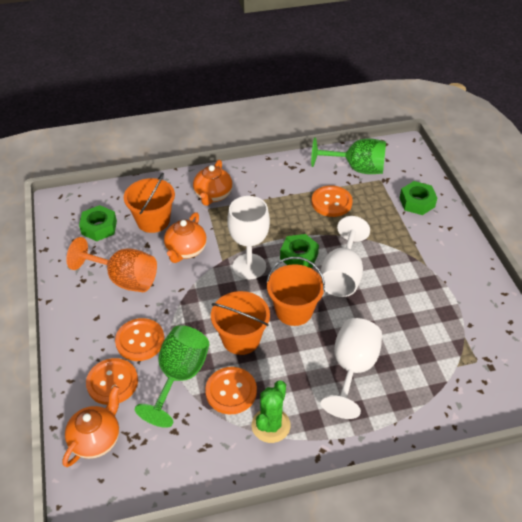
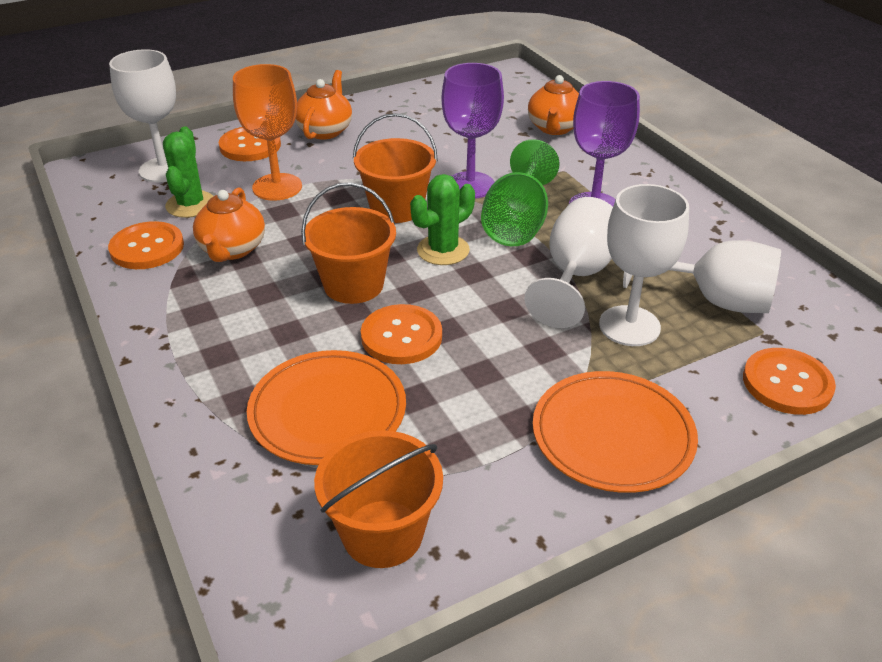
green cactus: 1 -> 2
green goblet: 2 -> 1
green nut: 3 -> 0
orange plate: 0 -> 2
purple goblet: 0 -> 2
white goblet: 3 -> 4

